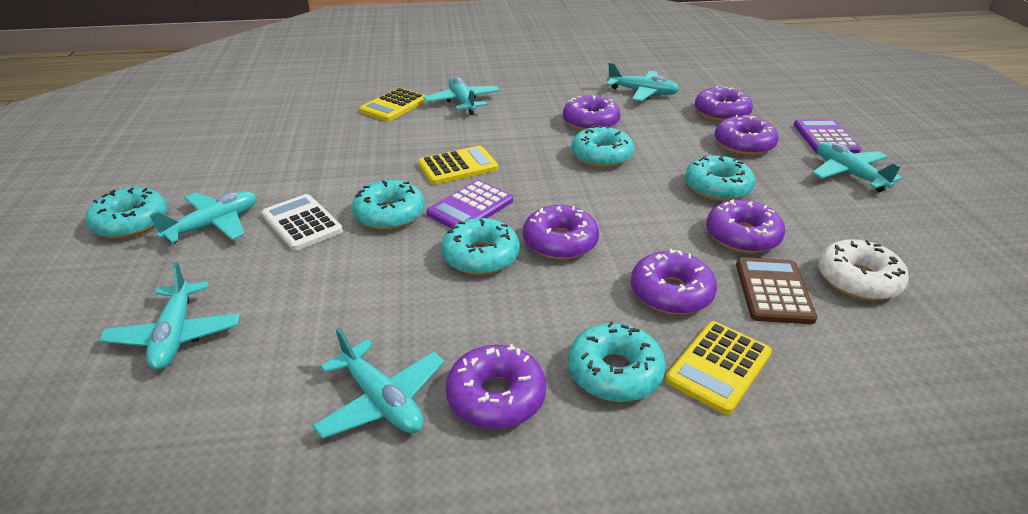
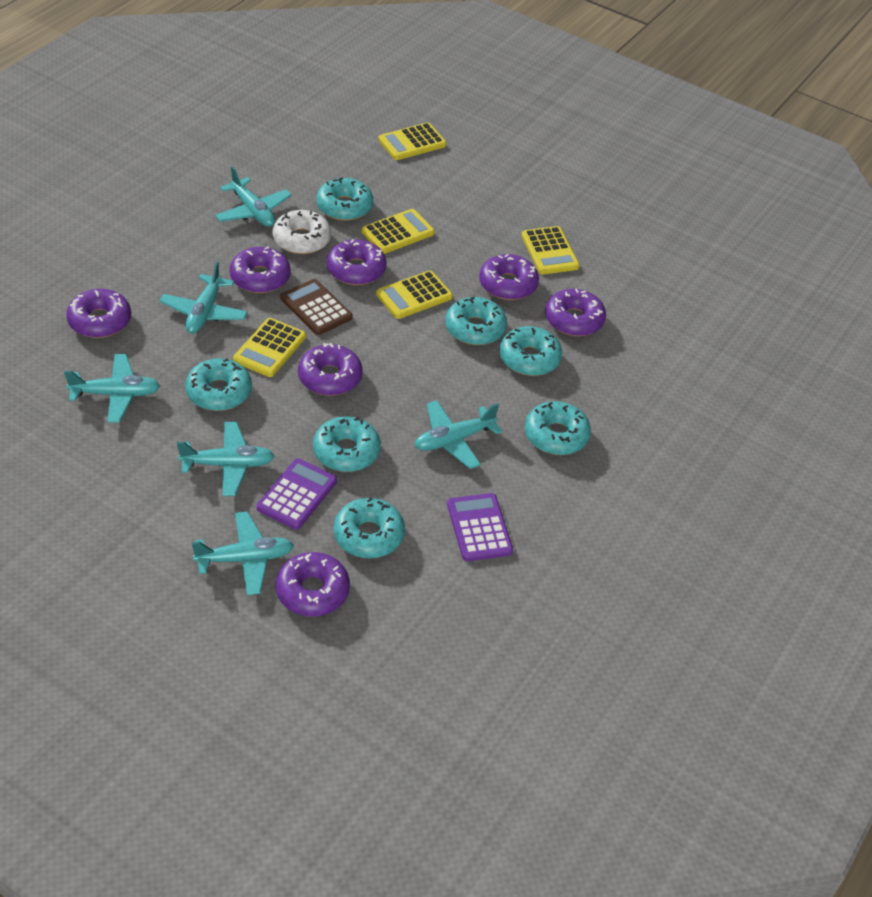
turquoise donut: 6 -> 7
white calculator: 1 -> 0
yellow calculator: 3 -> 5

